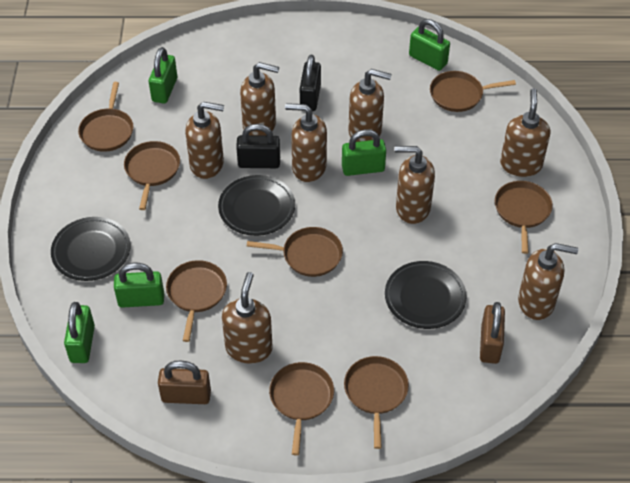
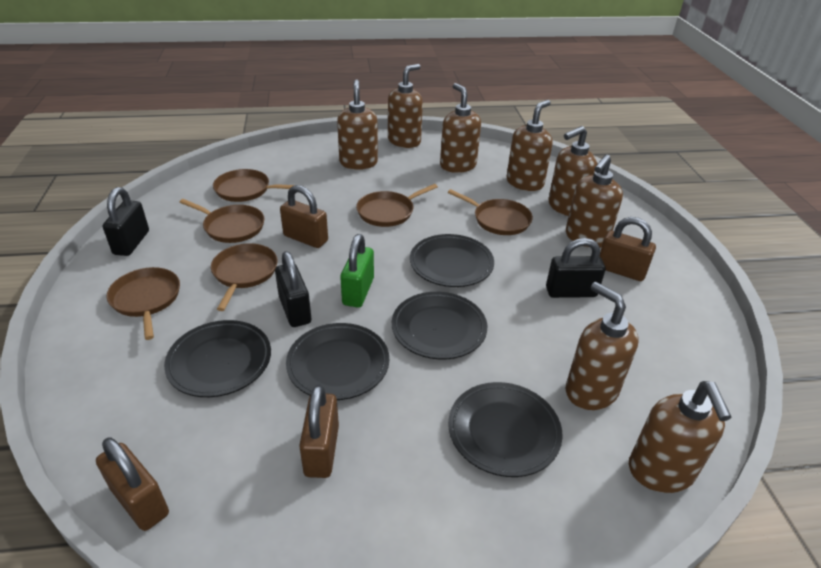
black padlock: 2 -> 3
black plate: 3 -> 5
brown padlock: 2 -> 4
brown pan: 8 -> 6
green padlock: 5 -> 1

